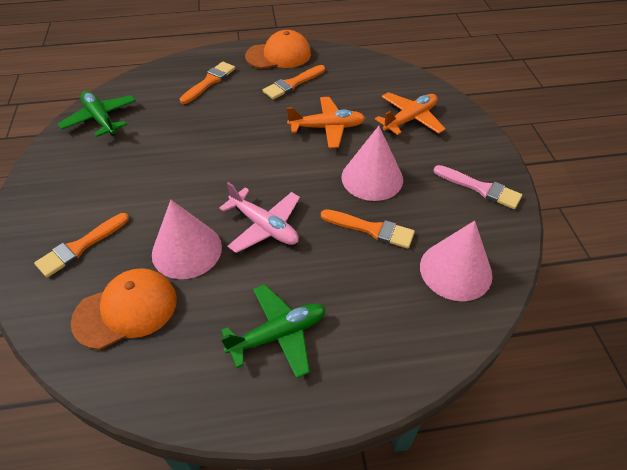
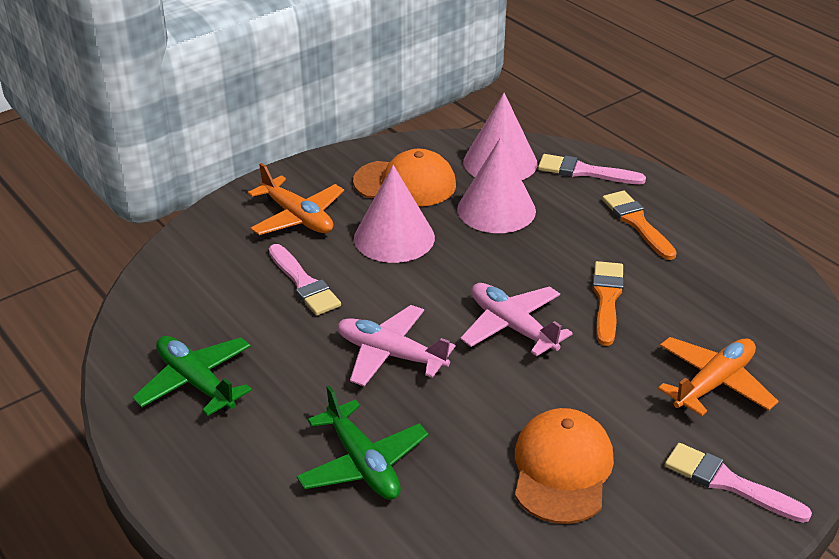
orange brush: 4 -> 2
pink brush: 1 -> 3
pink plane: 1 -> 2

